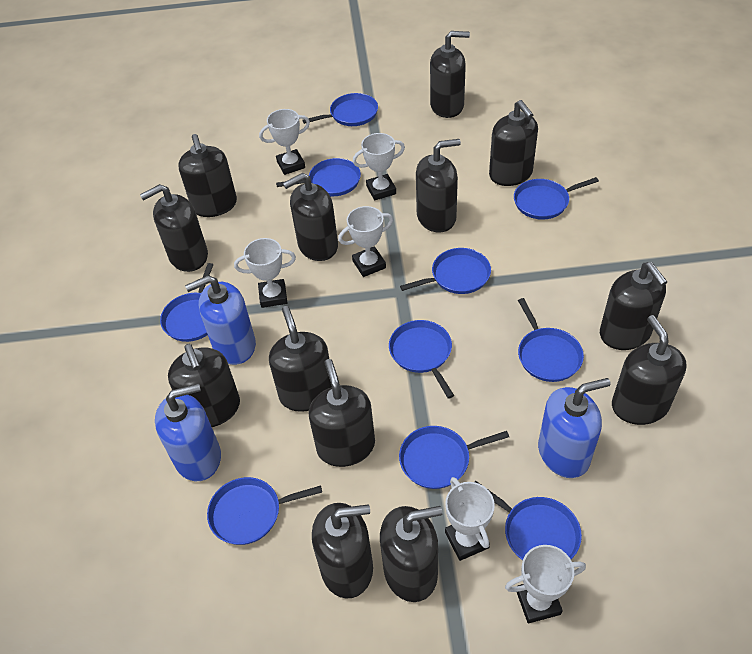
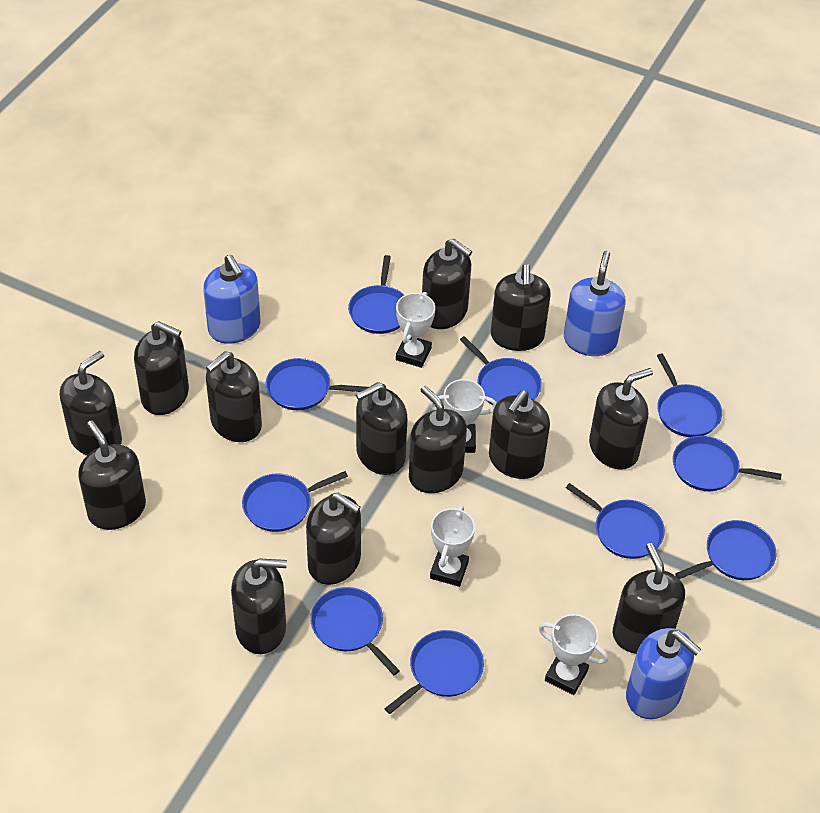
white trophy: 6 -> 4

